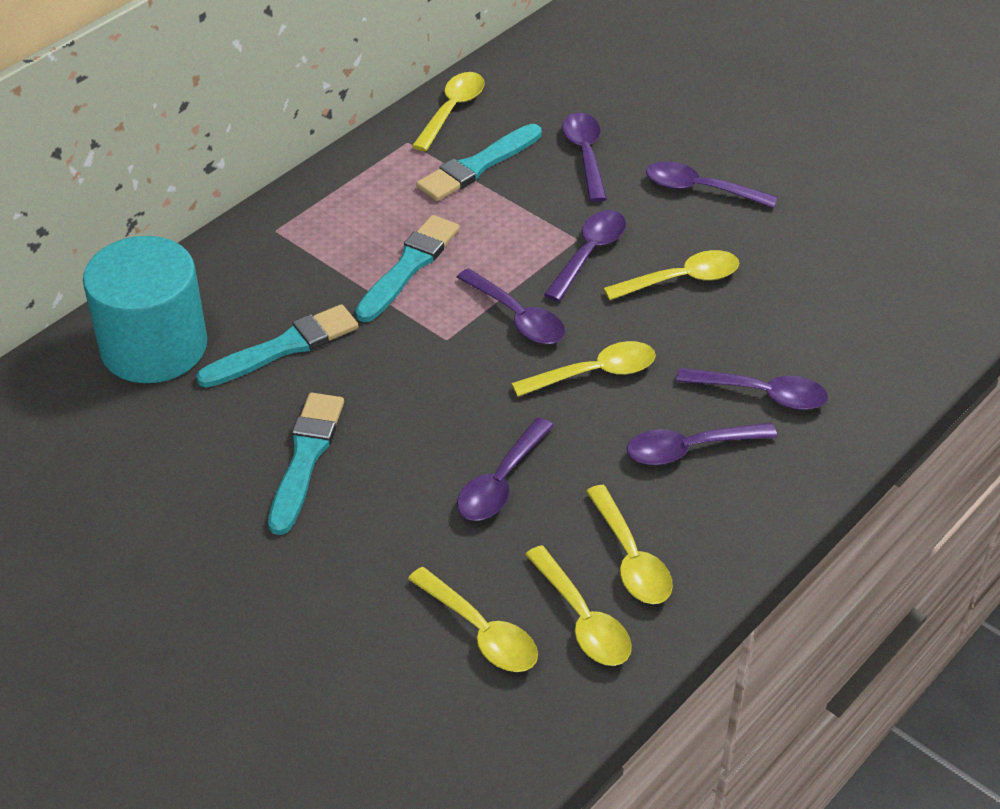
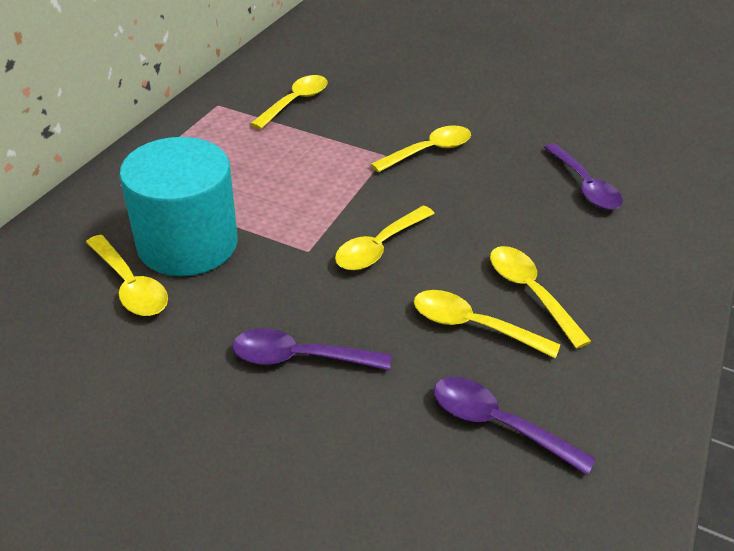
purple spoon: 7 -> 3
turquoise brush: 4 -> 0

